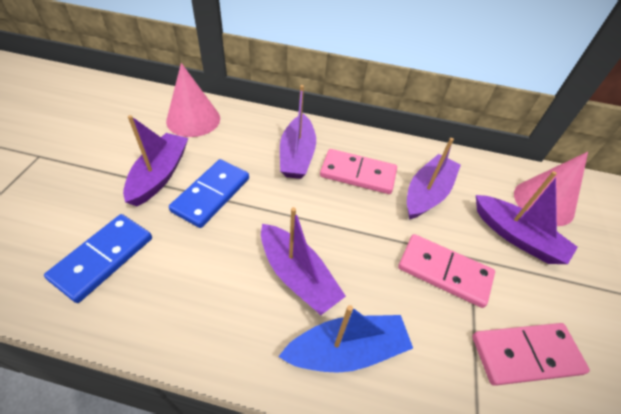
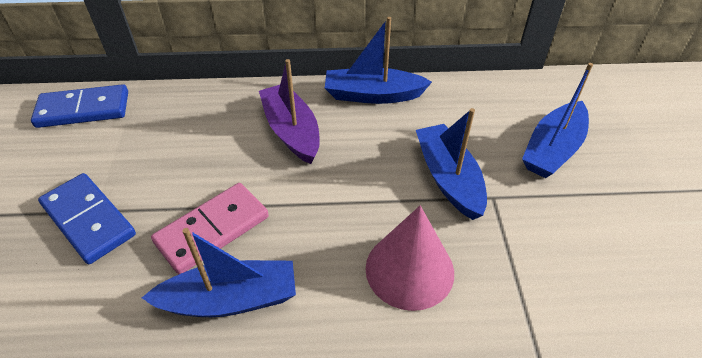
blue boat: 1 -> 4
pink cone: 2 -> 1
pink domino: 3 -> 1
purple boat: 5 -> 1

